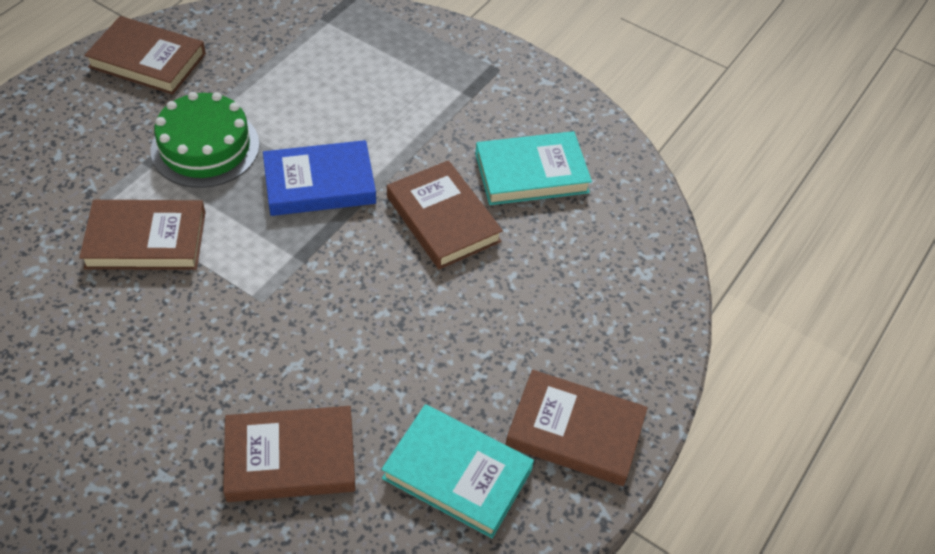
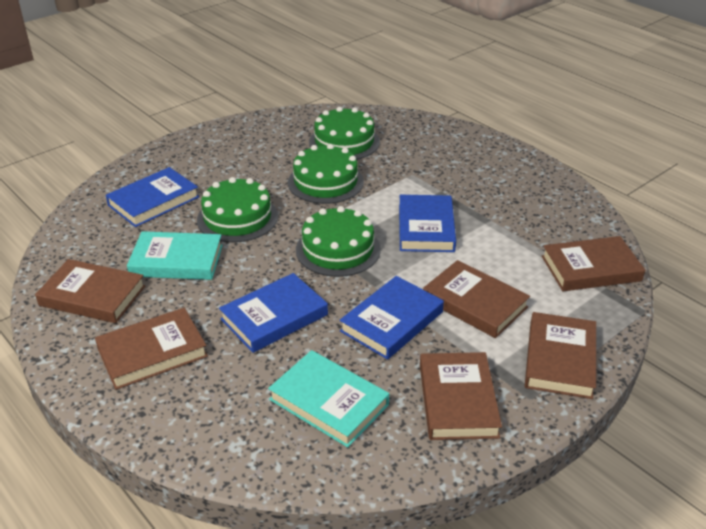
blue book: 1 -> 4
brown book: 5 -> 6
green cake: 1 -> 4

